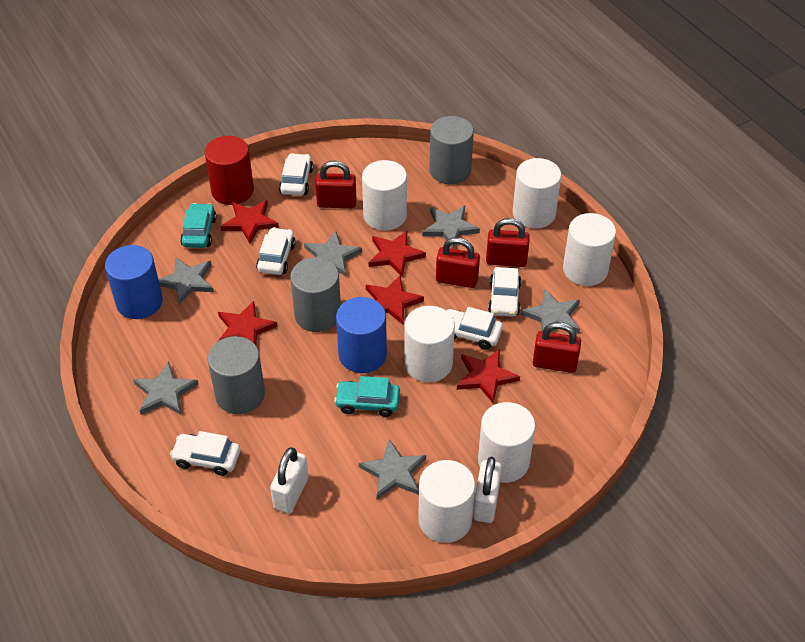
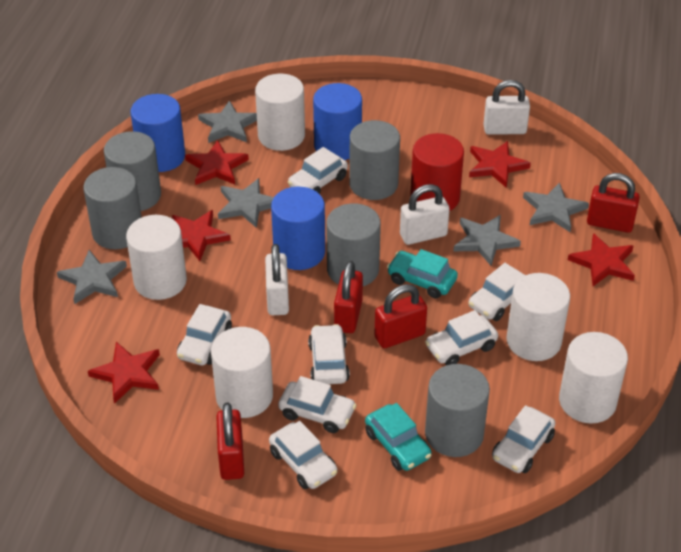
blue cylinder: 2 -> 3
grey cylinder: 3 -> 5
grey star: 6 -> 5
white car: 5 -> 8
white cylinder: 6 -> 5
white padlock: 2 -> 3

